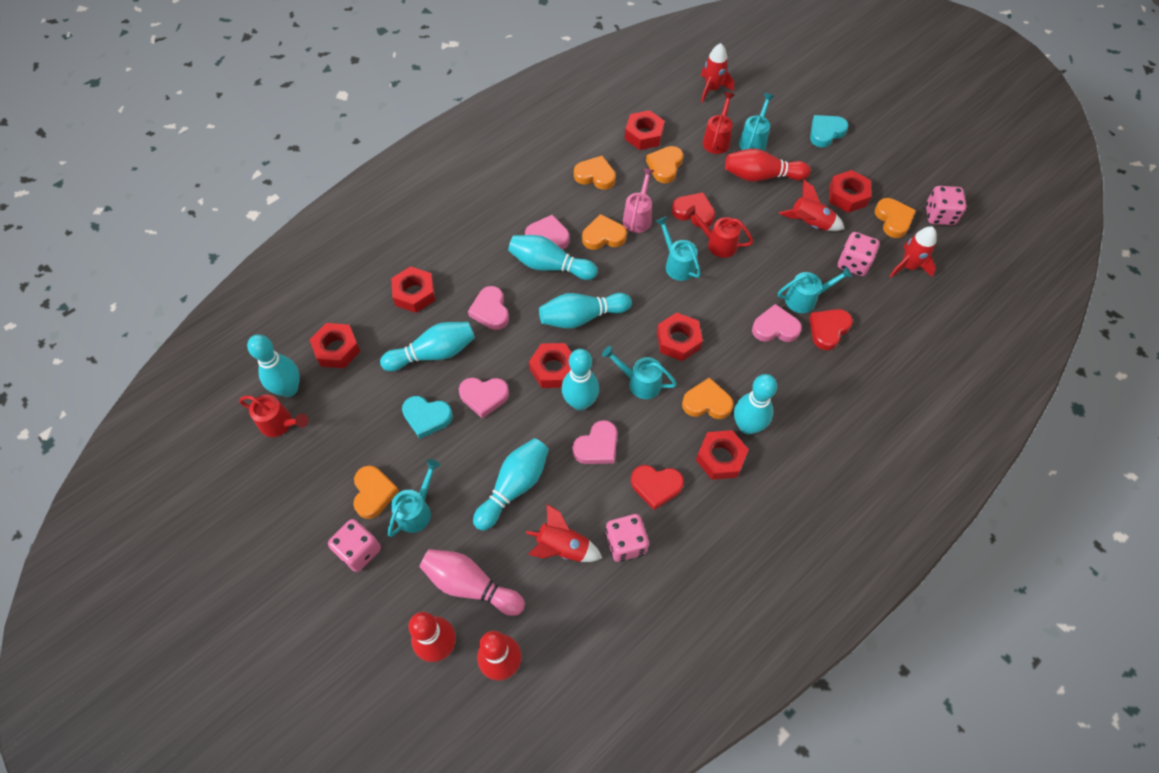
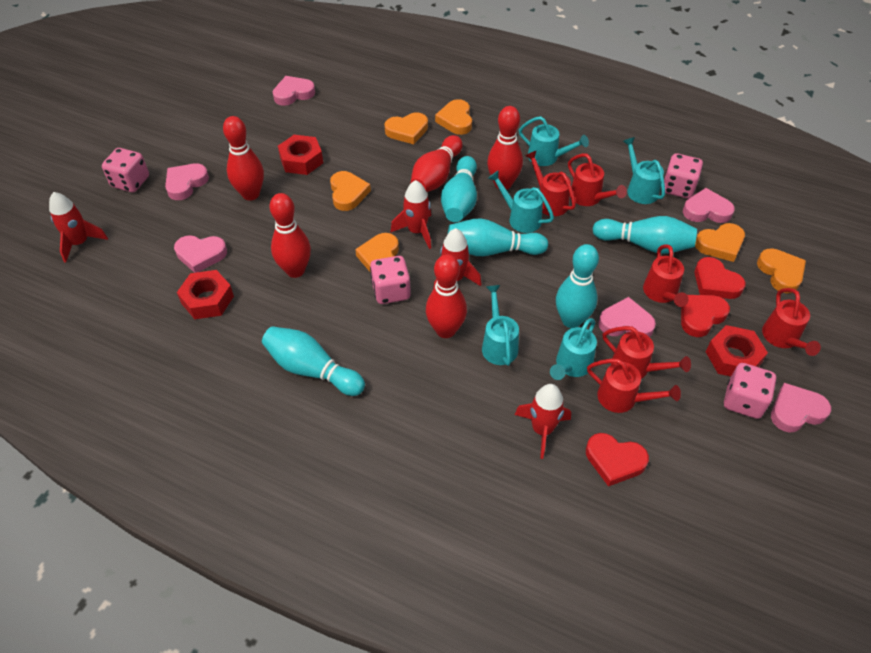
pink bowling pin: 1 -> 0
pink heart: 5 -> 6
pink watering can: 1 -> 0
red bowling pin: 3 -> 5
red nut: 7 -> 3
red watering can: 3 -> 6
turquoise bowling pin: 7 -> 5
turquoise heart: 2 -> 0

